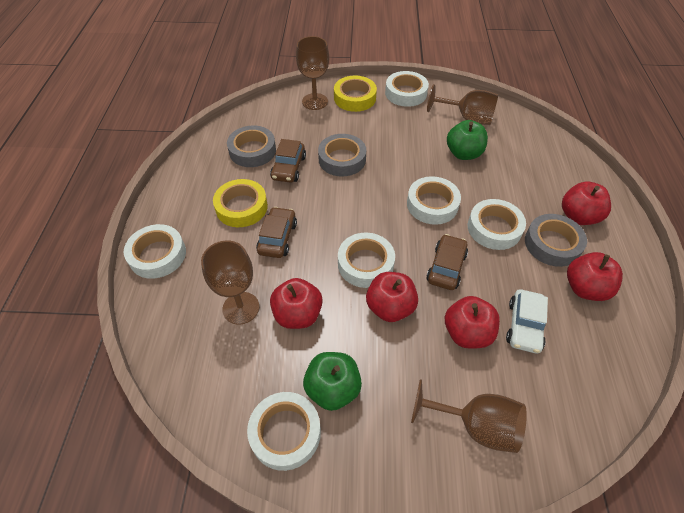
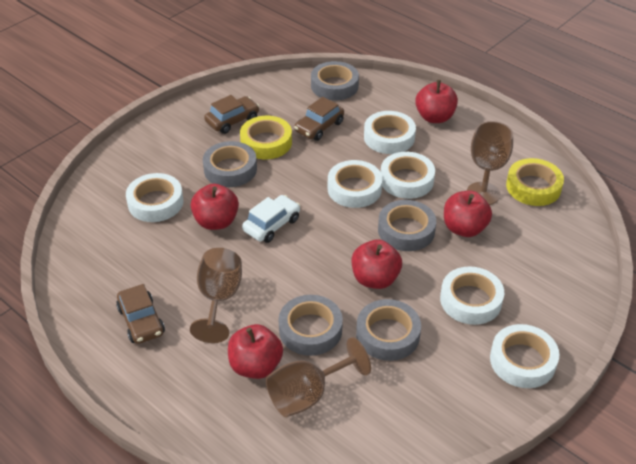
brown goblet: 4 -> 3
green apple: 2 -> 0
grey tape: 3 -> 5

